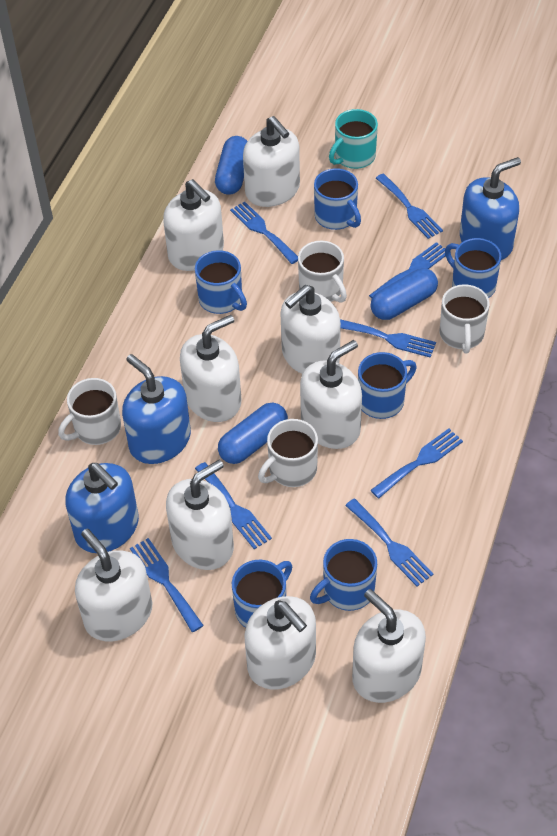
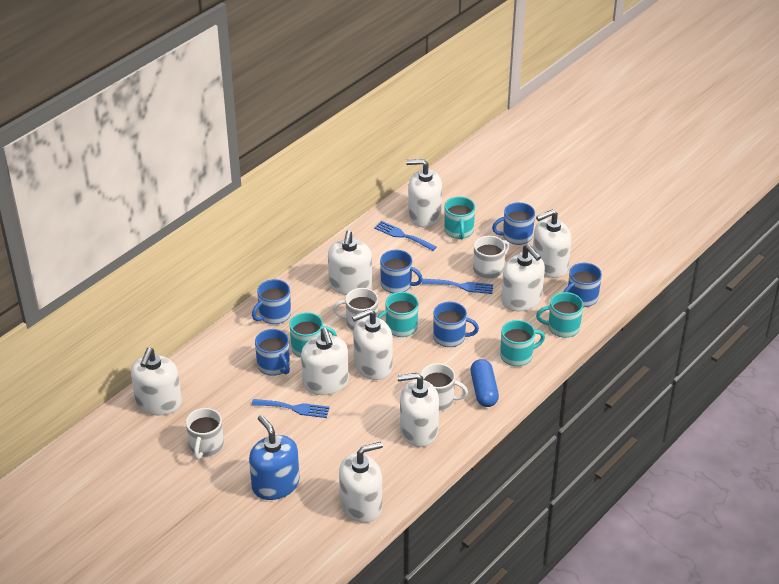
blue capsule: 3 -> 1
blue fork: 8 -> 3
blue soap dispenser: 3 -> 1
turquoise mug: 1 -> 5

